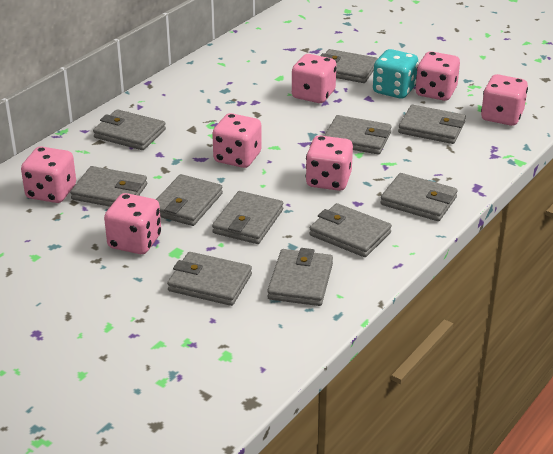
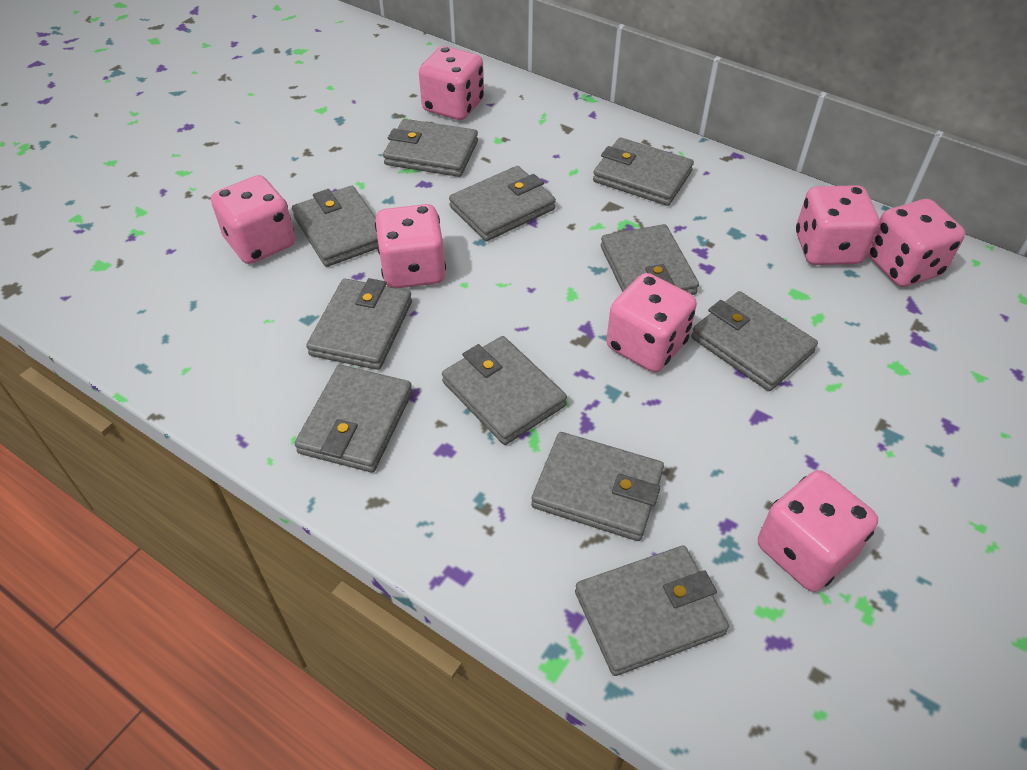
turquoise dice: 1 -> 0

